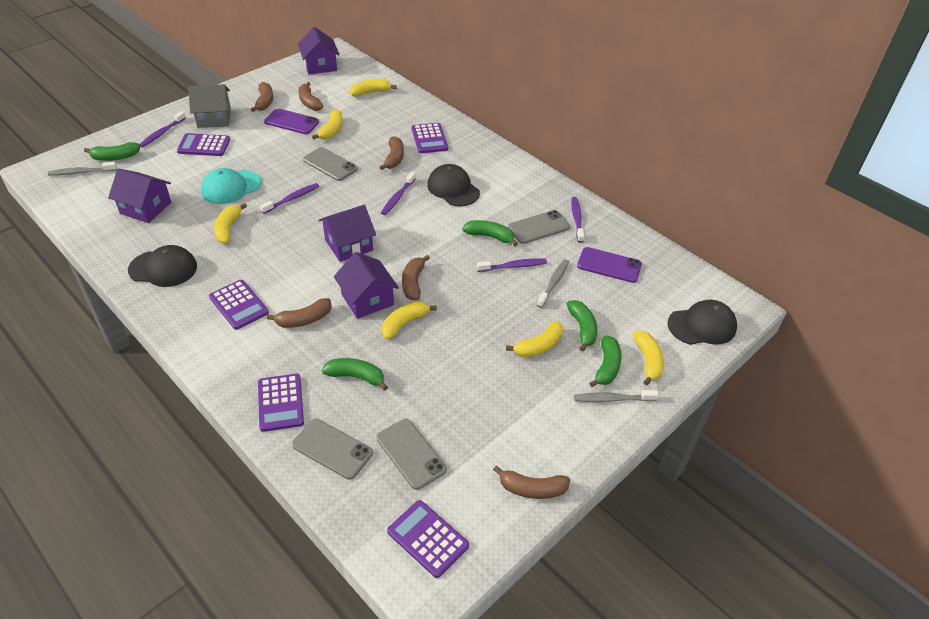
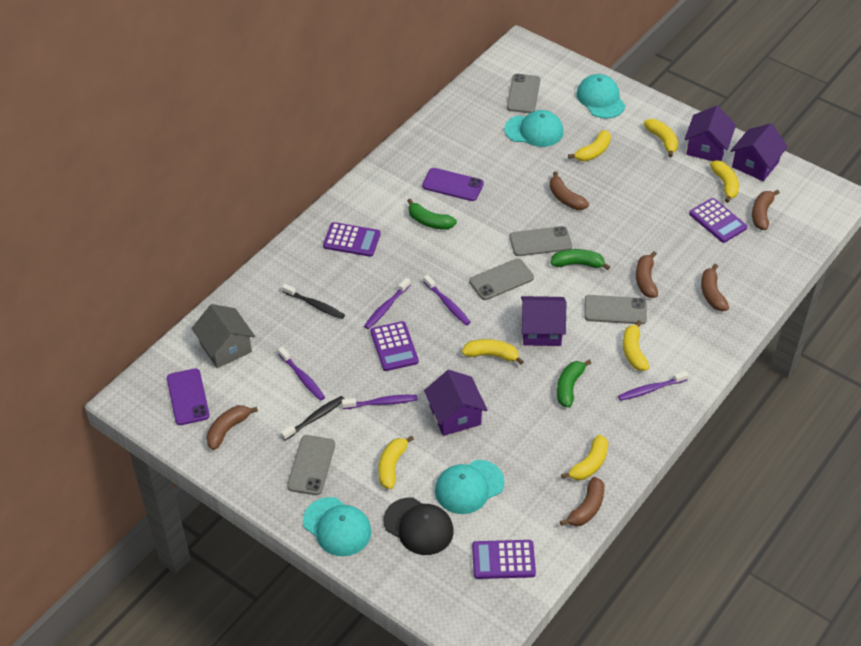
black cap: 3 -> 1
black toothbrush: 0 -> 2
green banana: 5 -> 3
grey phone: 4 -> 5
grey toothbrush: 3 -> 0
purple calculator: 5 -> 4
turquoise cap: 1 -> 4
yellow banana: 6 -> 7

